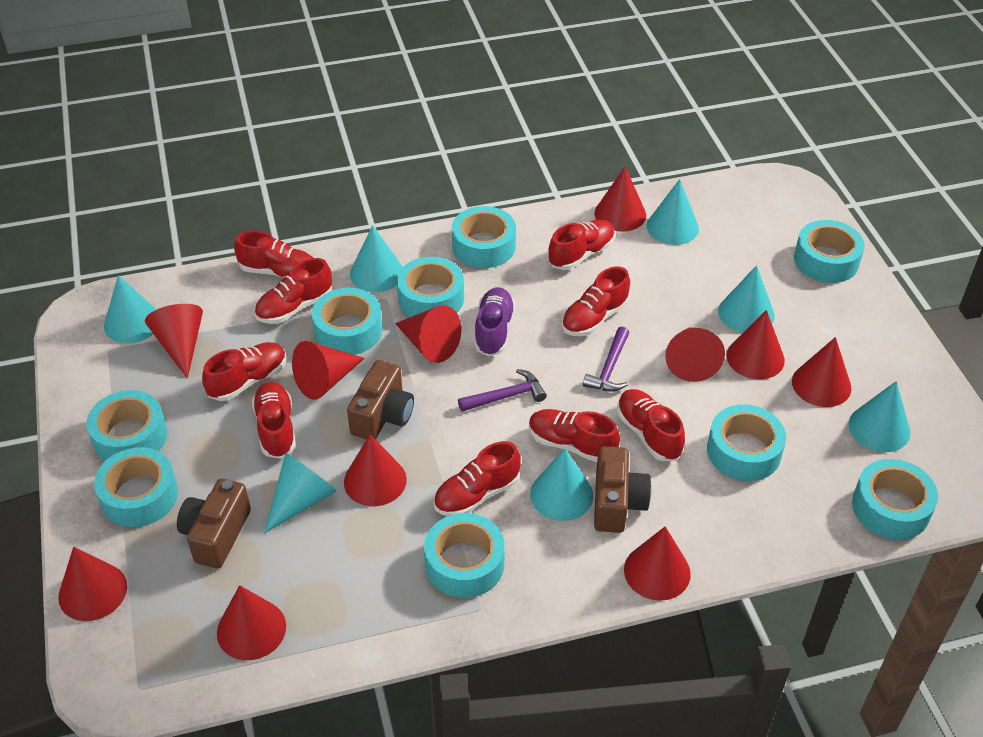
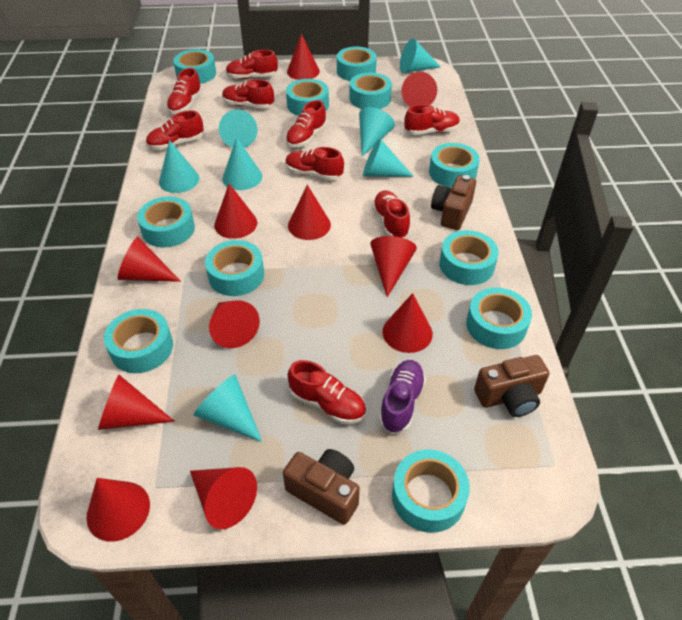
purple hammer: 2 -> 0
turquoise tape: 9 -> 11

